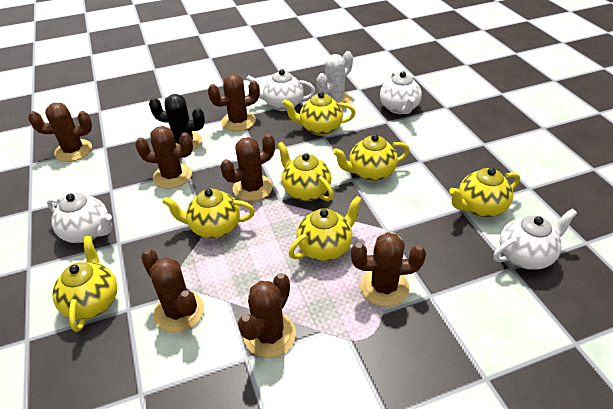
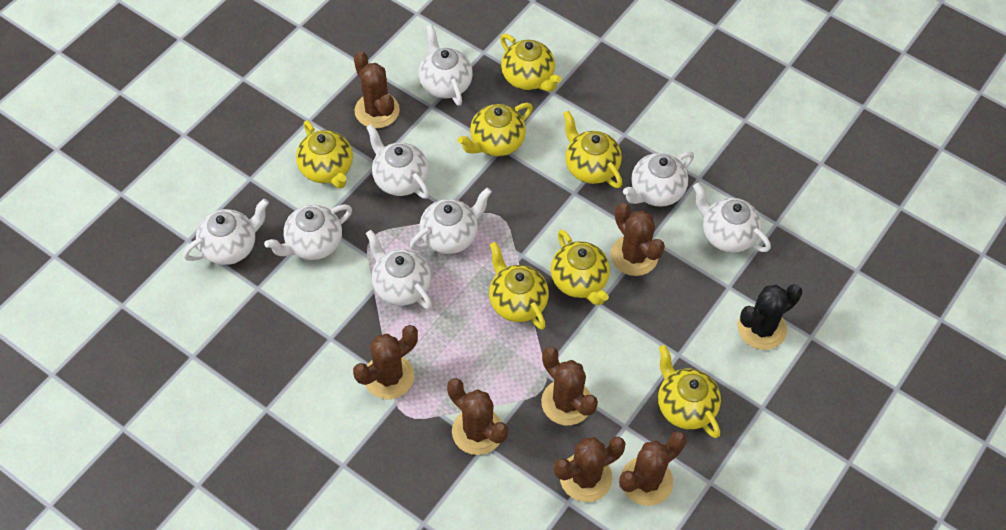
white cactus: 1 -> 0
white teapot: 4 -> 8

